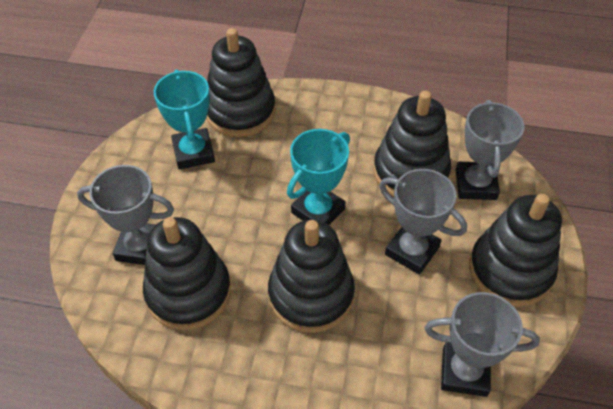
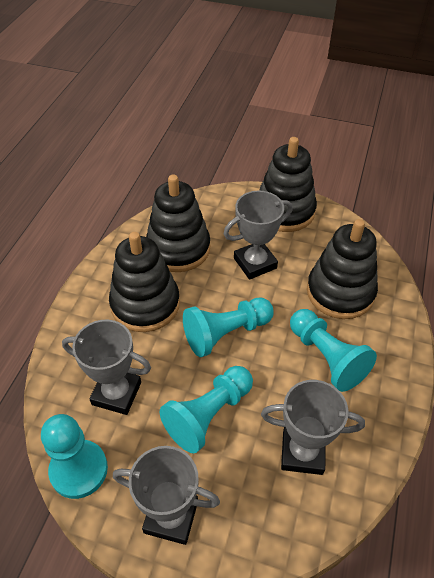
black stacking toy: 5 -> 4
turquoise pawn: 0 -> 4
turquoise trophy: 2 -> 0

